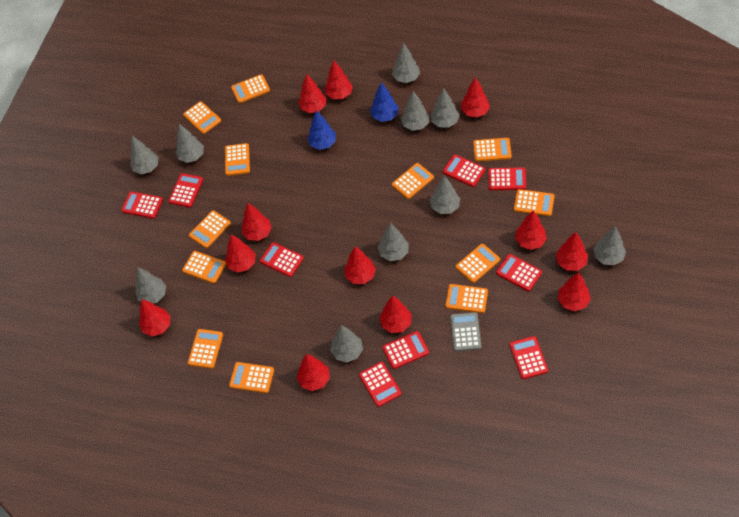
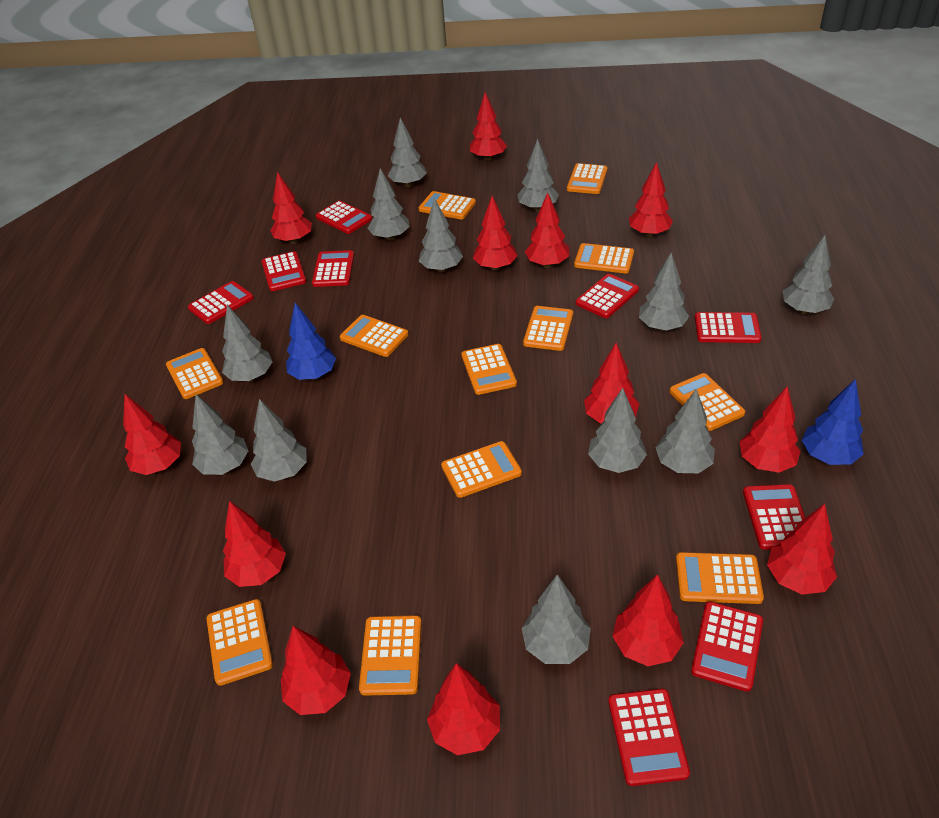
grey calculator: 1 -> 0
grey tree: 10 -> 12
red tree: 12 -> 13

